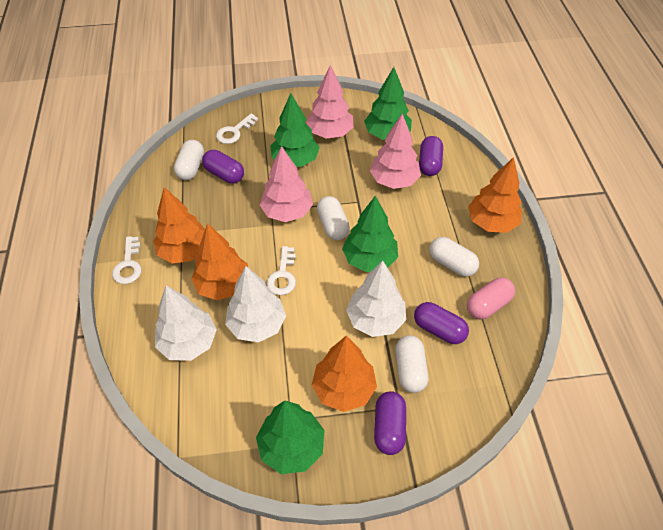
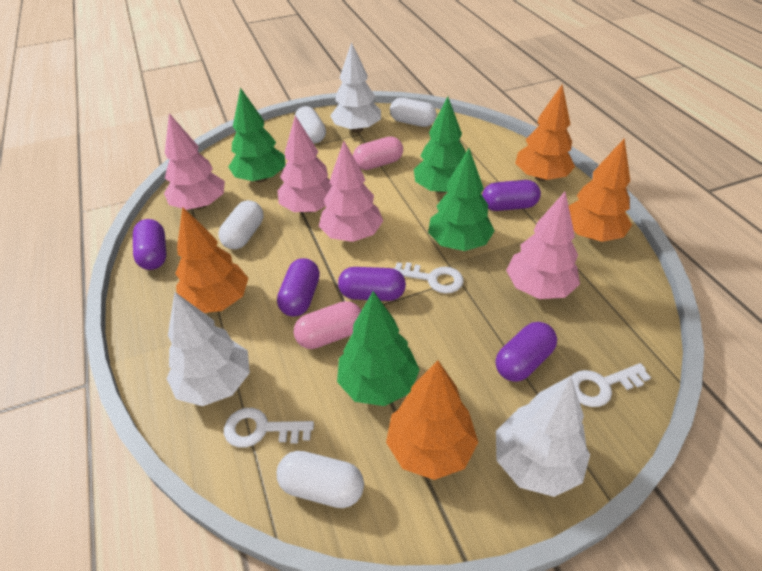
pink capsule: 1 -> 2
pink tree: 3 -> 4
purple capsule: 4 -> 5

